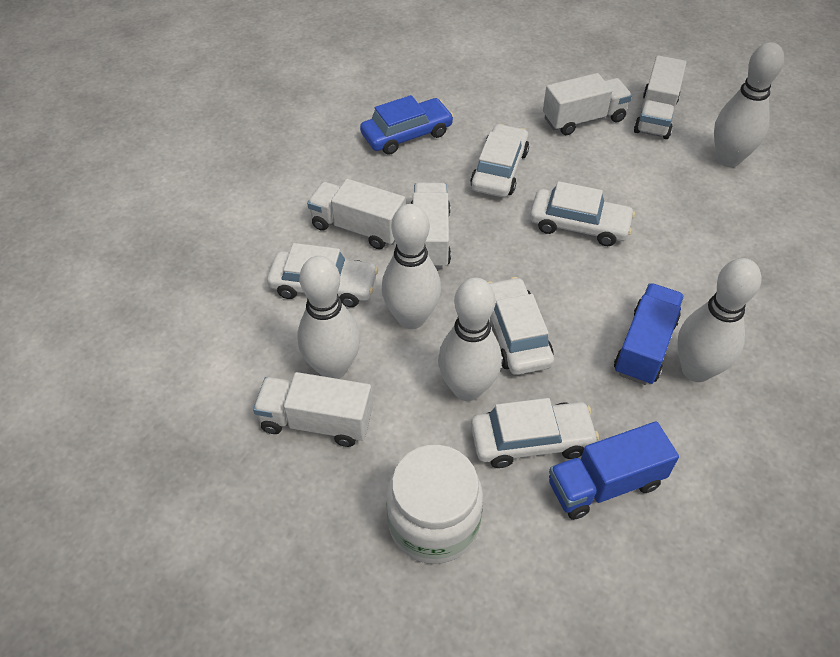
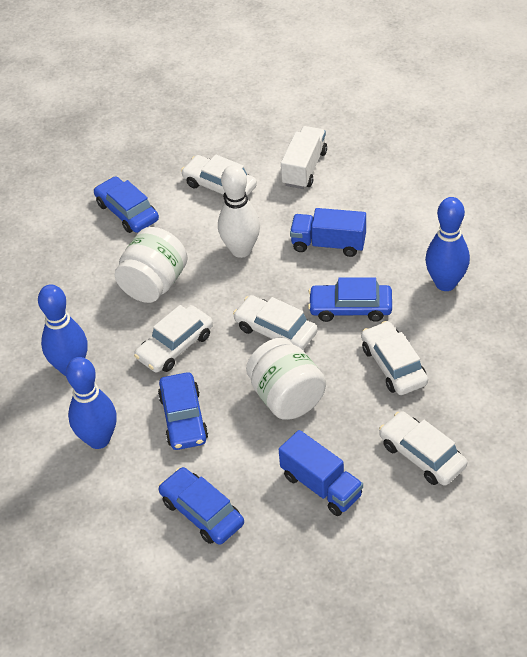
blue bowling pin: 0 -> 3
blue car: 1 -> 4
white bowling pin: 5 -> 1
white jar: 1 -> 2
white truck: 5 -> 1

